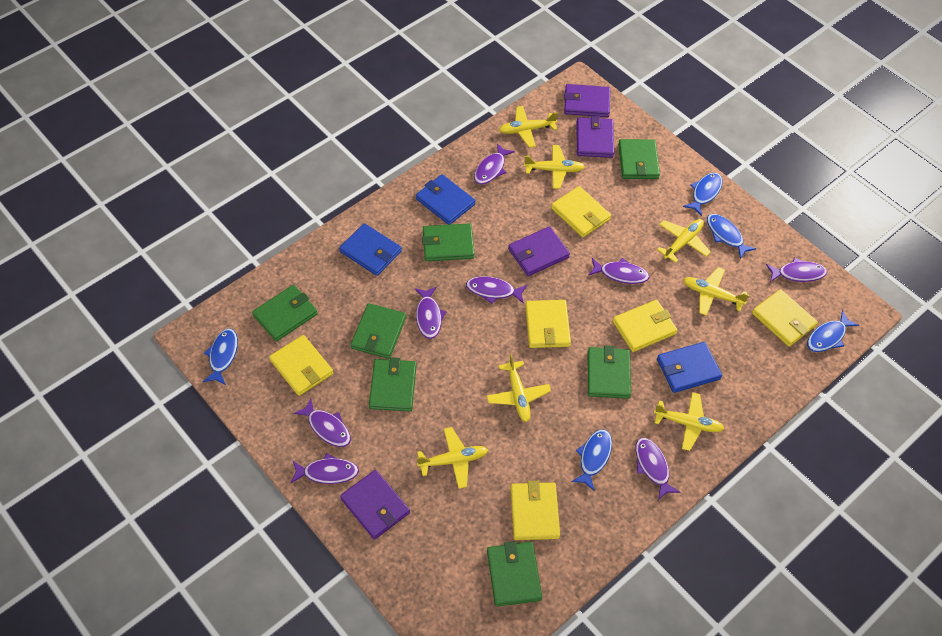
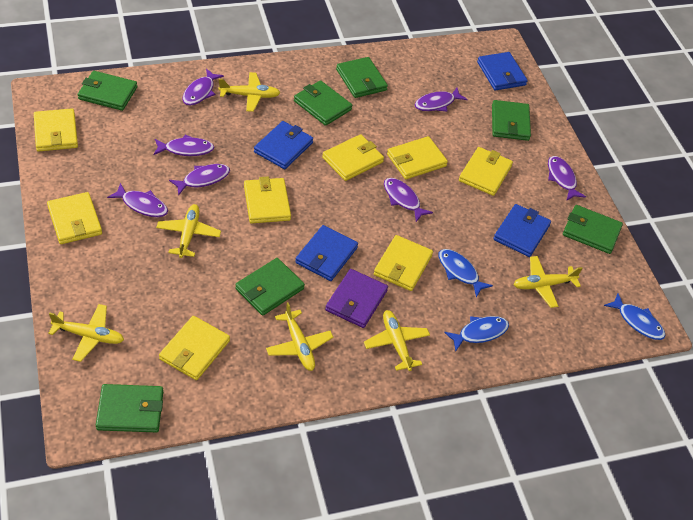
blue fish: 5 -> 3
blue wallet: 3 -> 4
purple fish: 8 -> 7
purple wallet: 4 -> 1
yellow plane: 7 -> 6
yellow wallet: 6 -> 8

